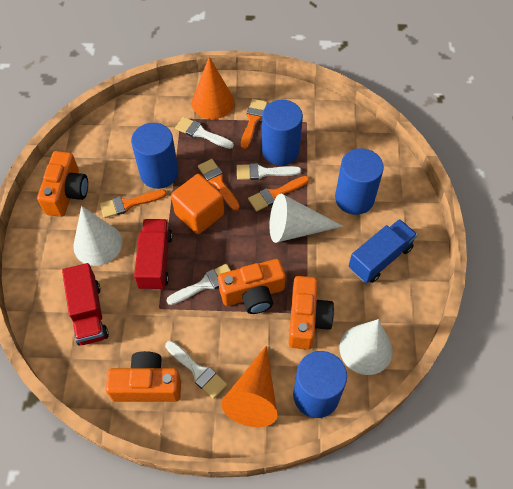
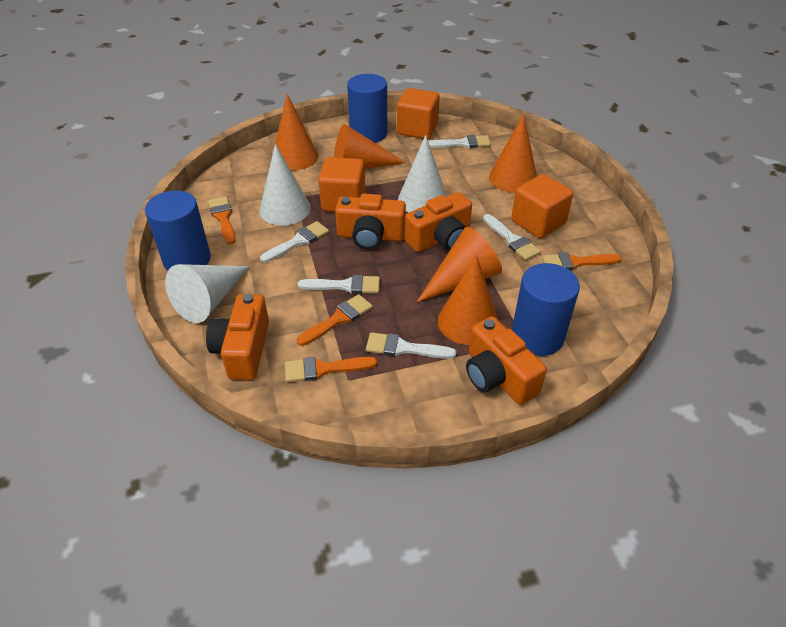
blue cylinder: 4 -> 3
blue truck: 1 -> 0
orange cone: 2 -> 5
orange cube: 1 -> 3
red truck: 2 -> 0
white brush: 4 -> 5

